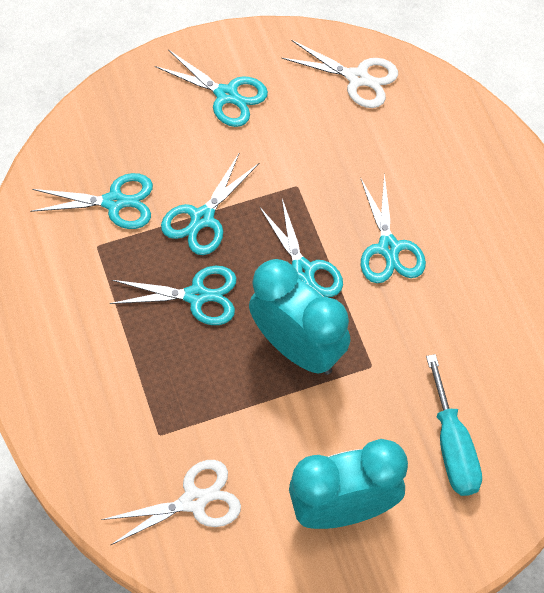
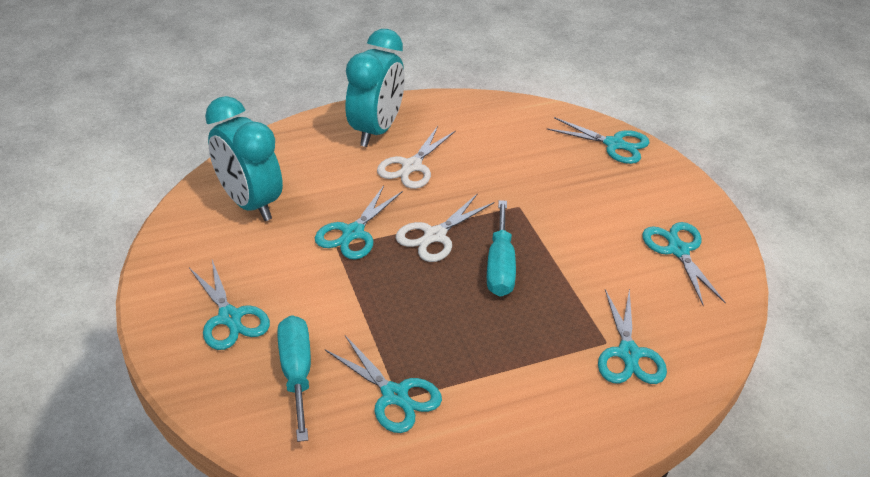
turquoise screwdriver: 1 -> 2

